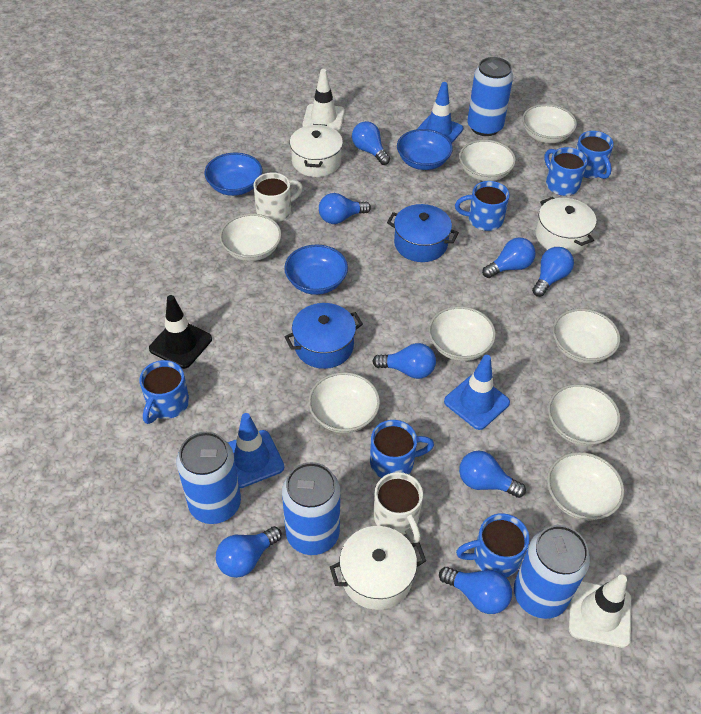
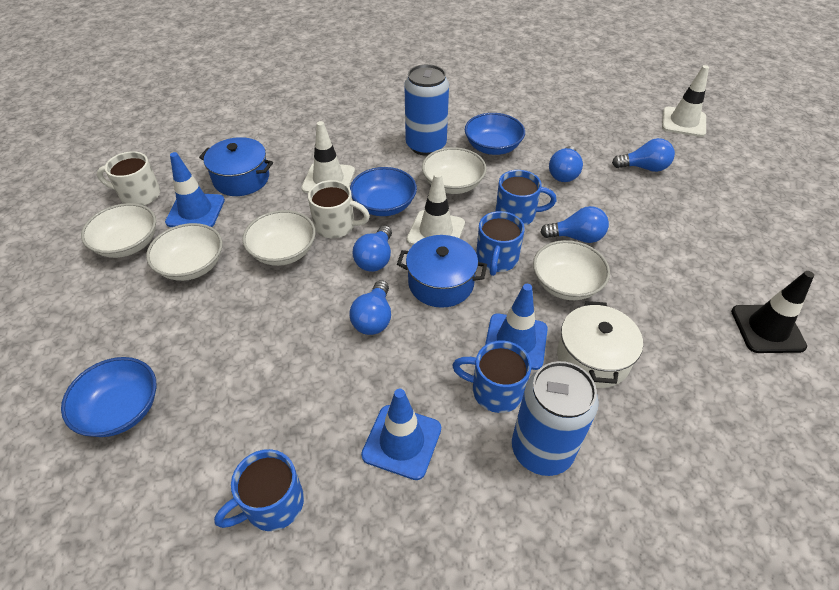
blue can: 4 -> 2
blue light bulb: 8 -> 5
blue mug: 6 -> 4
white bowl: 8 -> 5
white pot: 3 -> 1
white traffic cone: 2 -> 3

